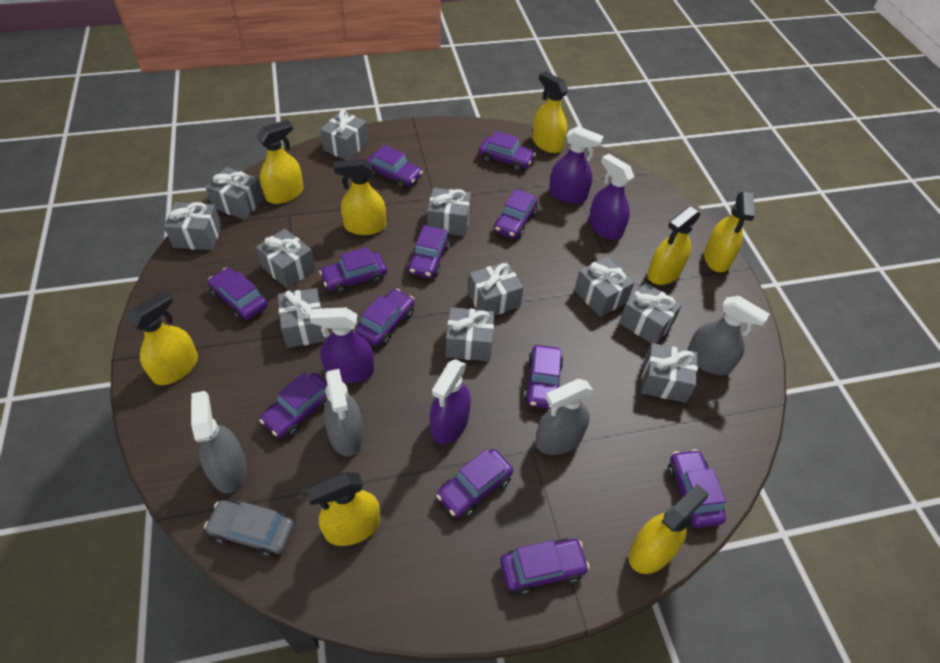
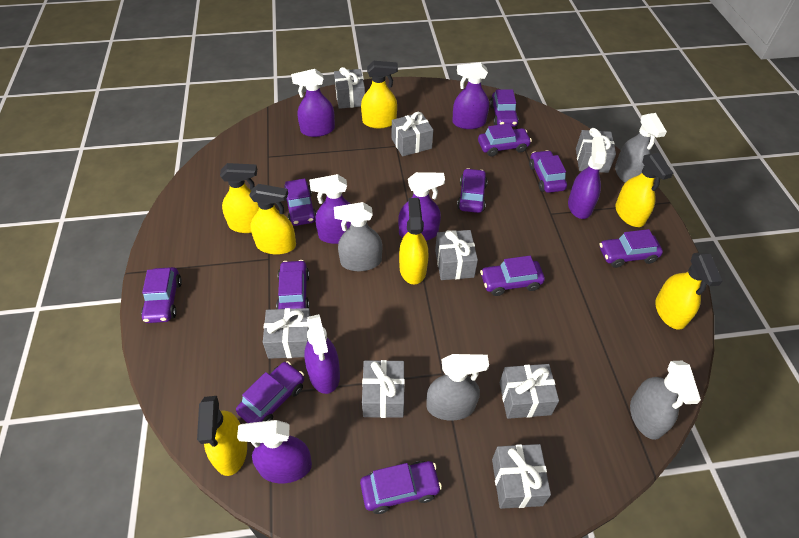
grey car: 1 -> 0
grey gift: 11 -> 8
purple car: 12 -> 11
purple spray bottle: 4 -> 7
yellow spray bottle: 8 -> 7

